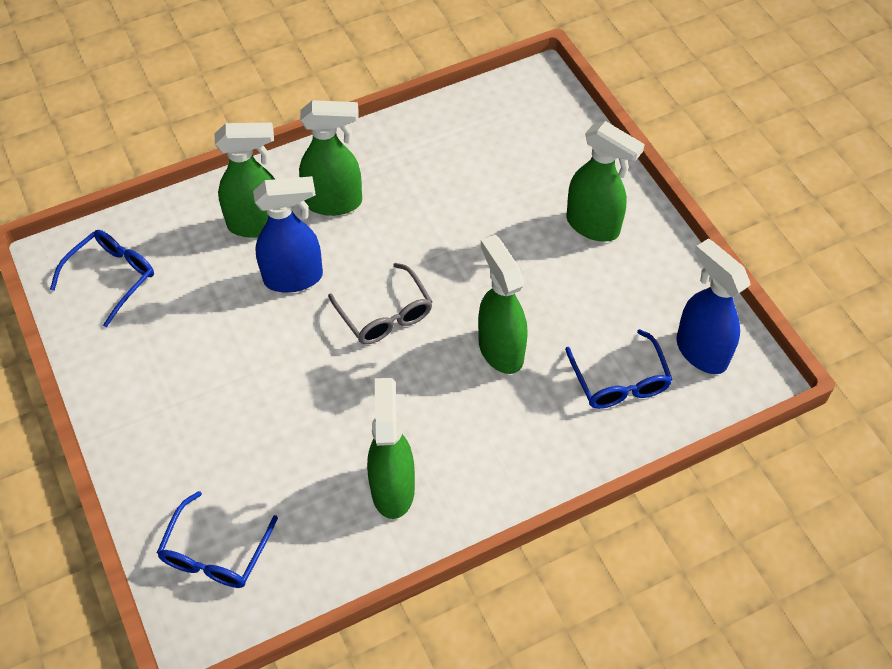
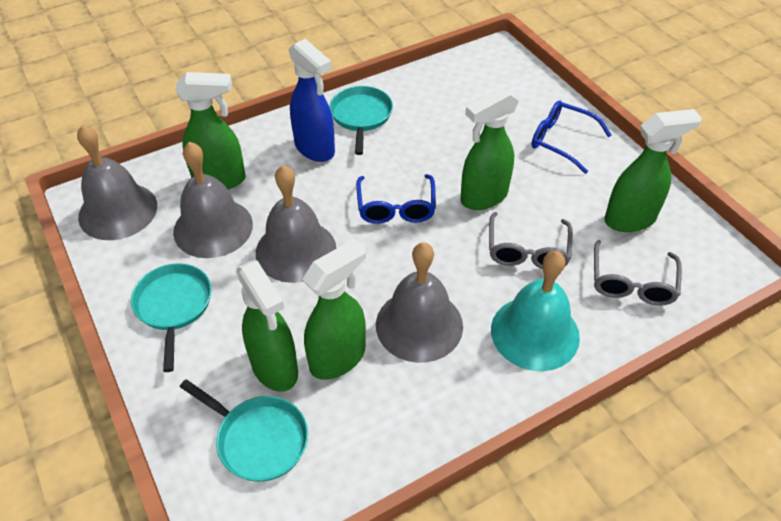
blue glasses: 3 -> 2
blue spray bottle: 2 -> 1
grey bell: 0 -> 4
grey glasses: 1 -> 2
turquoise bell: 0 -> 1
turquoise pan: 0 -> 3

